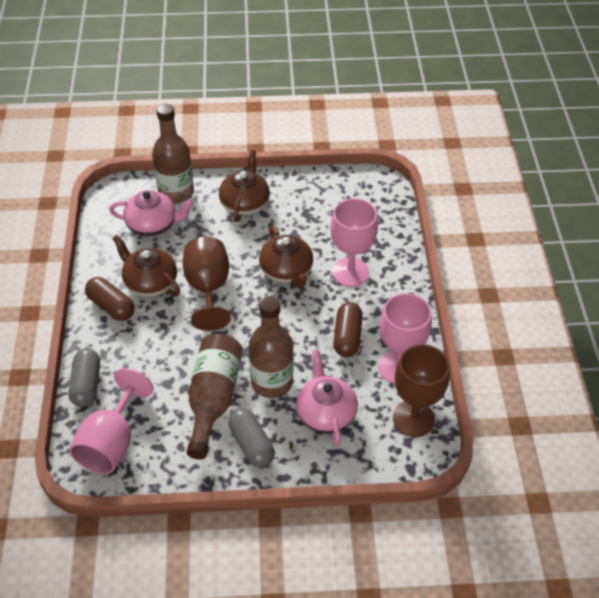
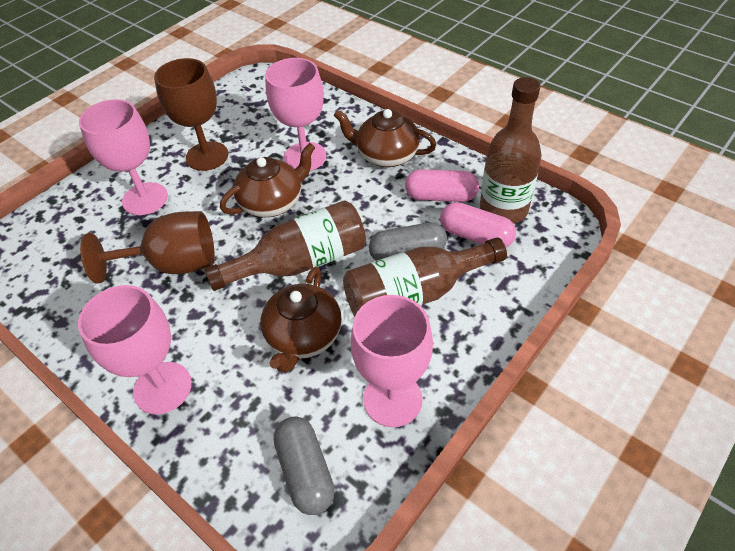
brown capsule: 2 -> 0
pink capsule: 0 -> 2
pink goblet: 3 -> 4
pink teapot: 2 -> 0

